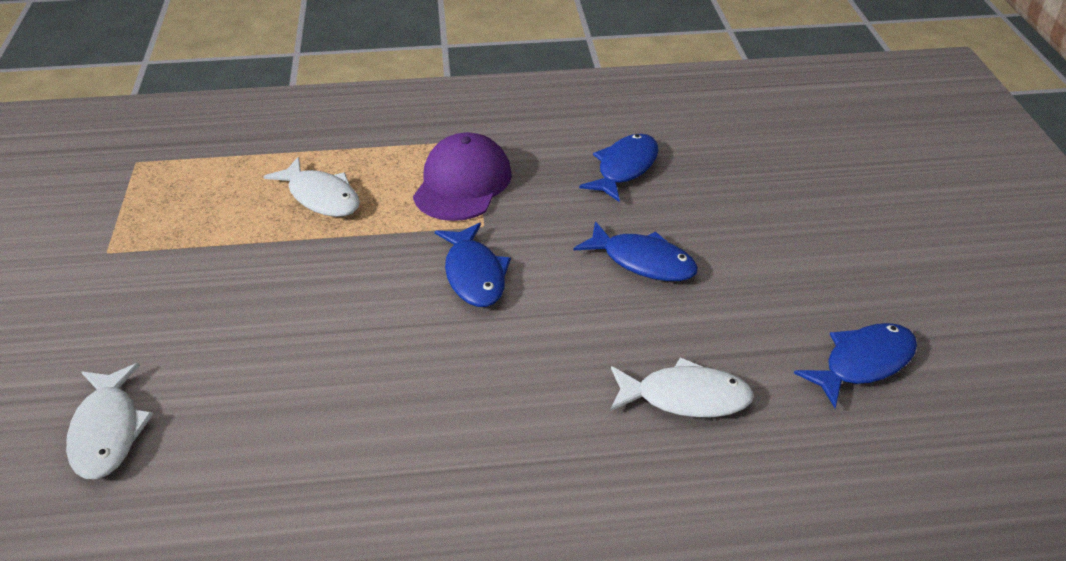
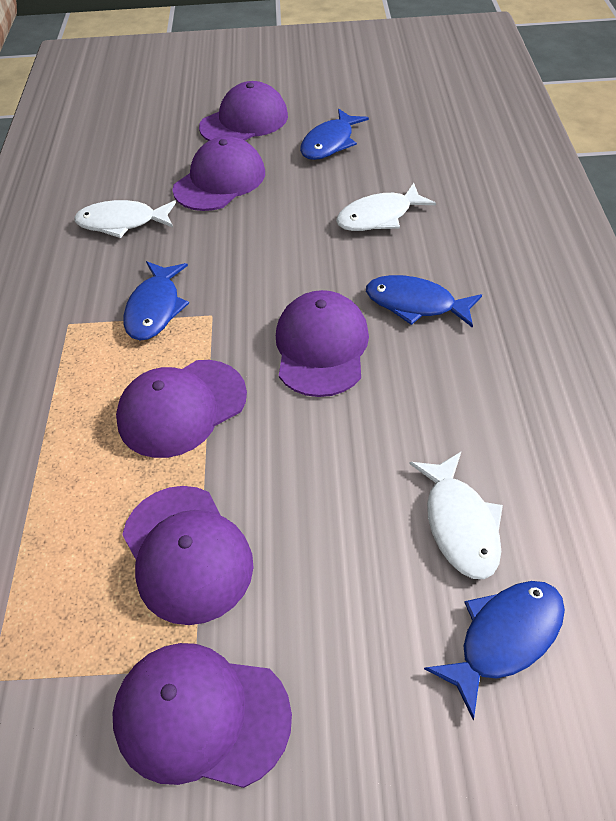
purple cap: 1 -> 6

